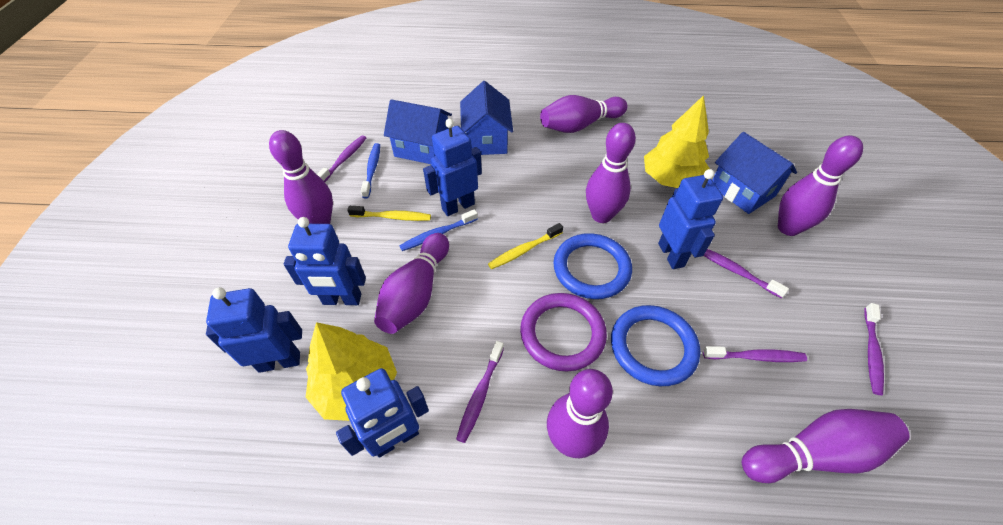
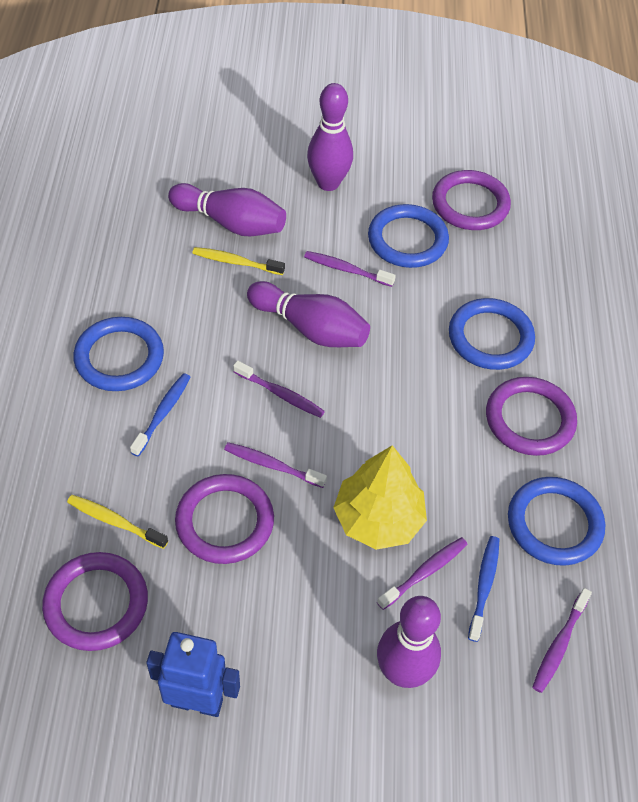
blue house: 3 -> 0
blue ring: 2 -> 4
blue robot: 5 -> 1
purple bowling pin: 7 -> 4
purple ring: 1 -> 4
yellow tree: 2 -> 1

